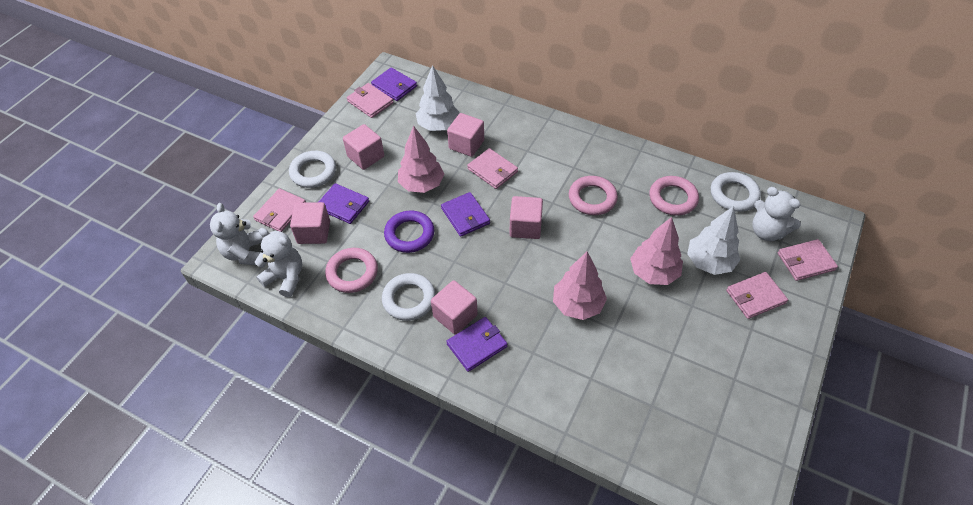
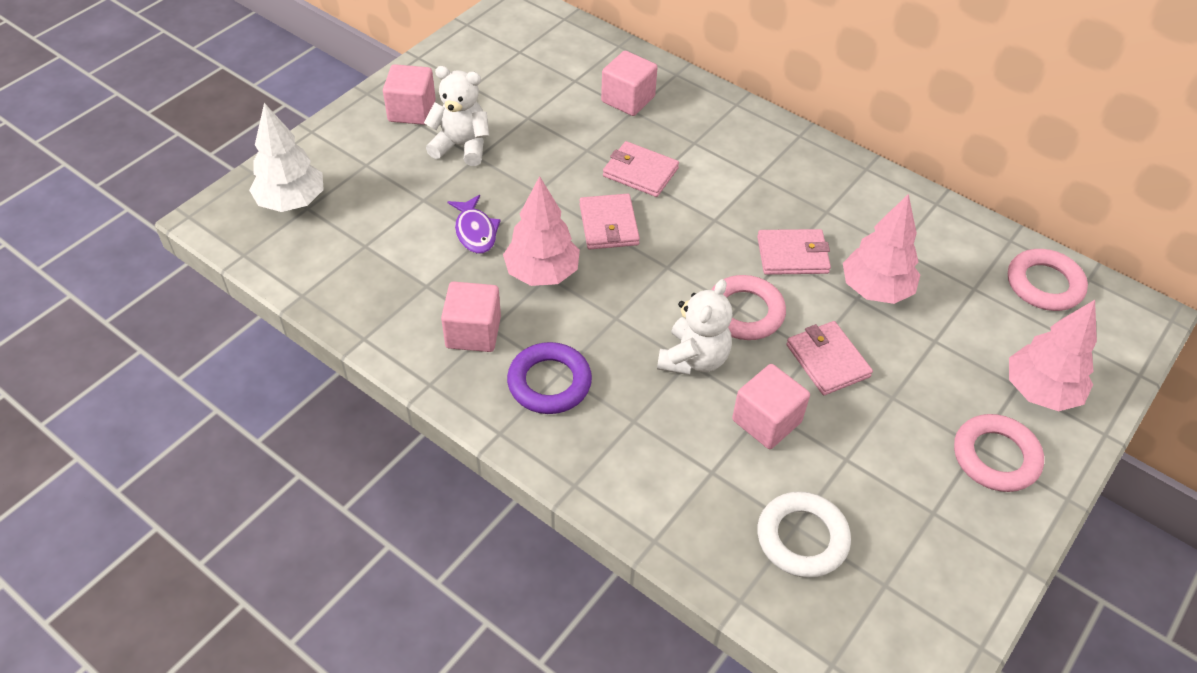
pink cube: 5 -> 4
pink wallet: 5 -> 4
purple fish: 0 -> 1
purple wallet: 4 -> 0
white ring: 3 -> 1
white teddy bear: 3 -> 2
white tree: 2 -> 1

